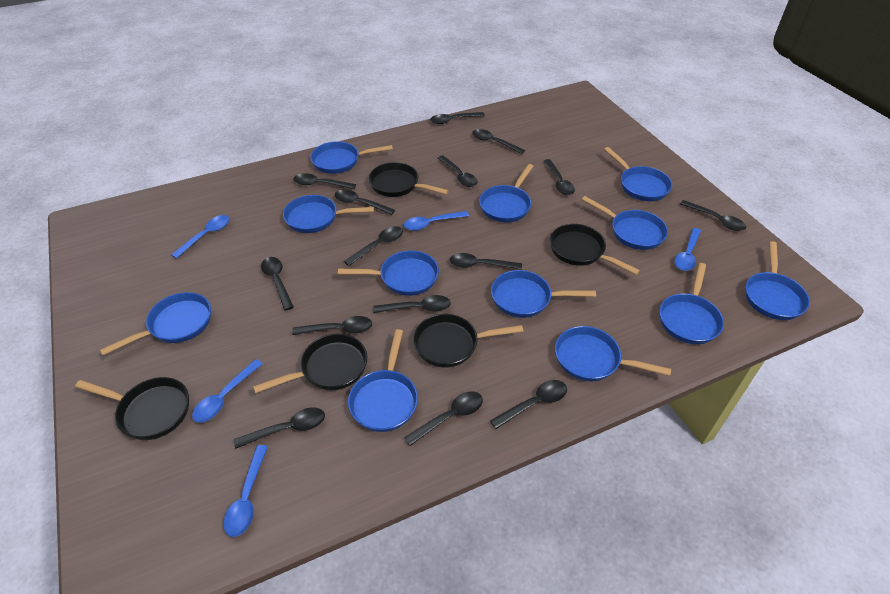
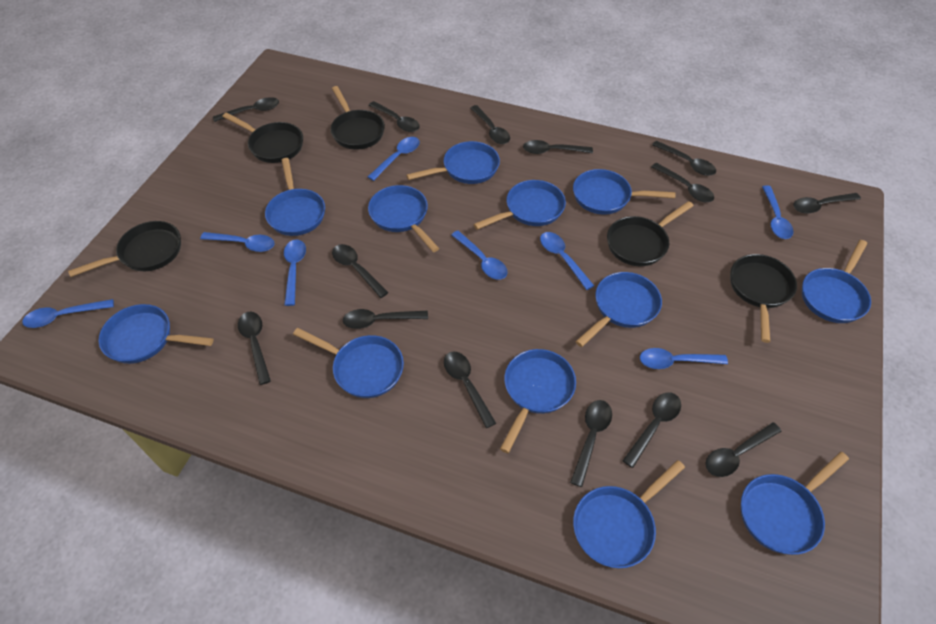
black spoon: 15 -> 14
blue spoon: 5 -> 8

